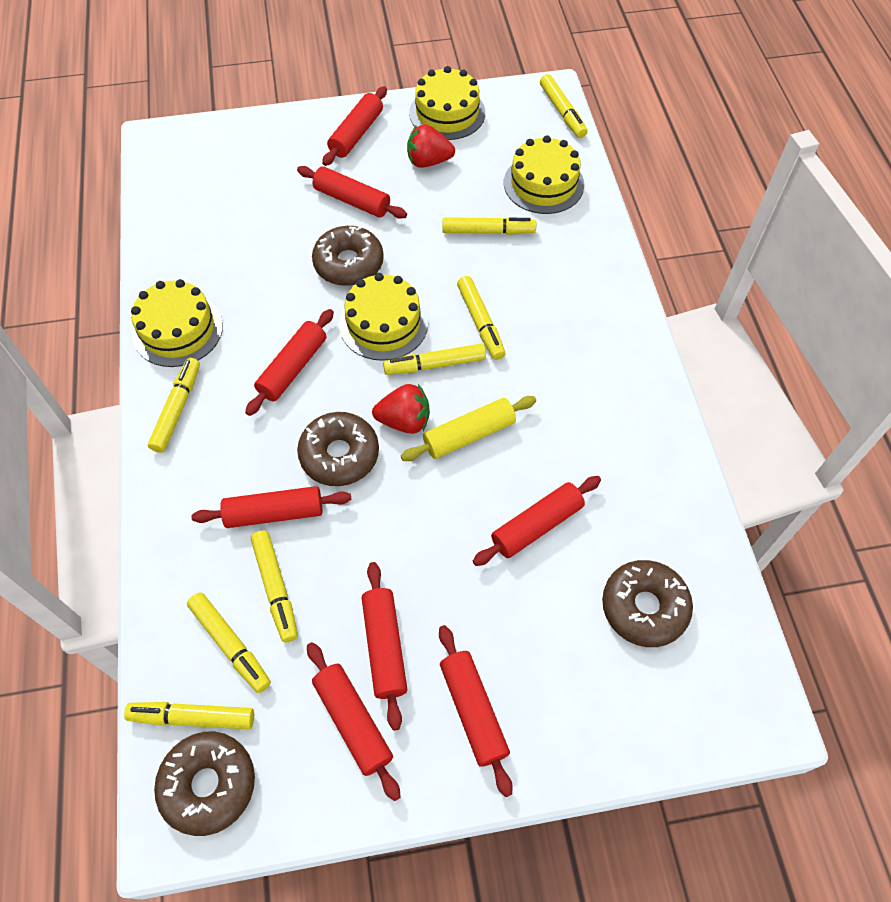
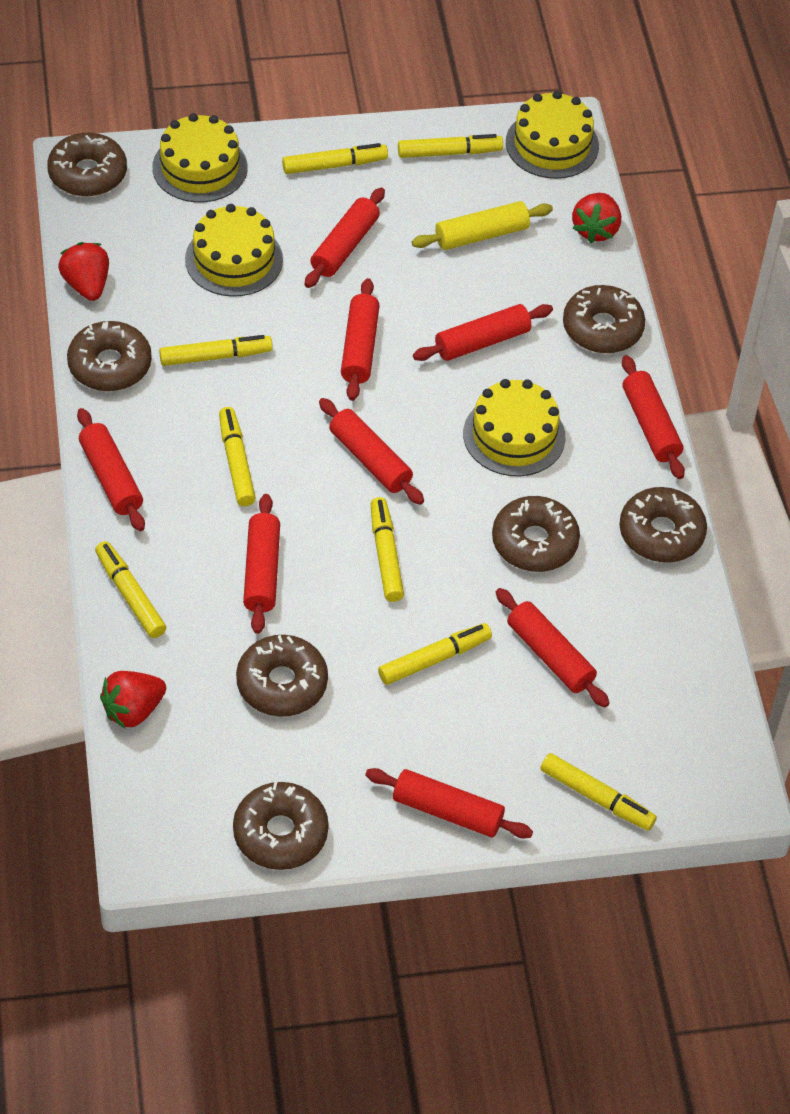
brown donut: 4 -> 7
red rolling pin: 8 -> 9
red strawberry: 2 -> 3

